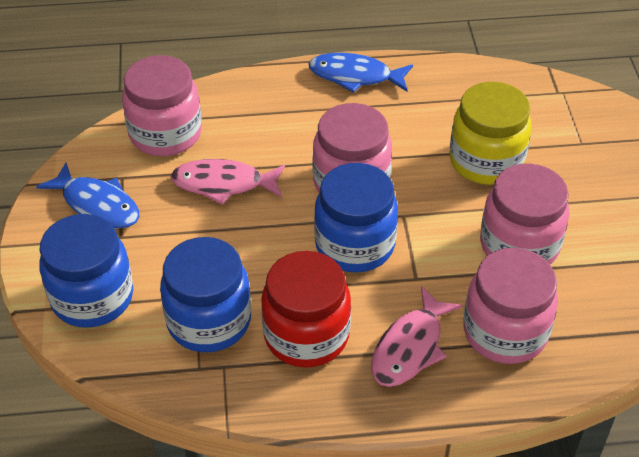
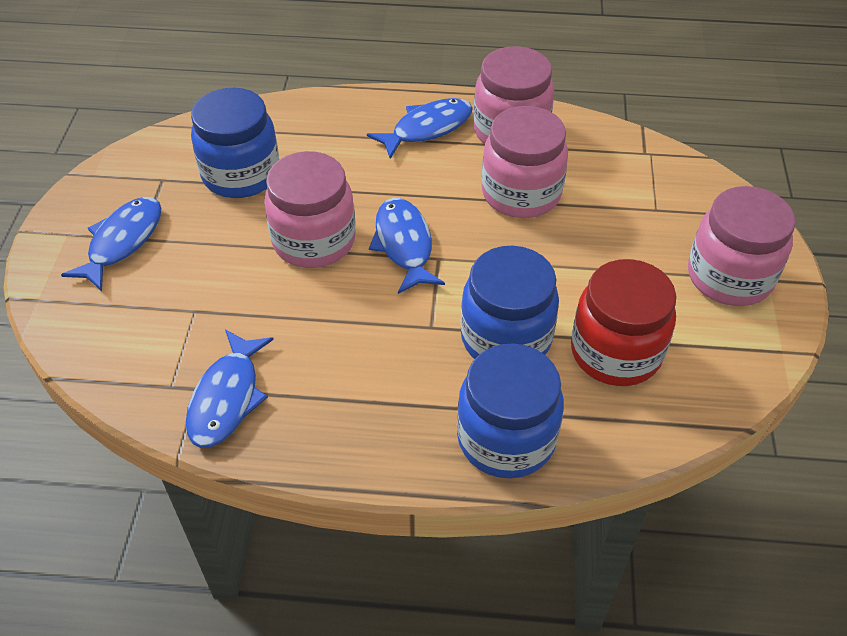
blue fish: 2 -> 4
pink fish: 2 -> 0
yellow jar: 1 -> 0

